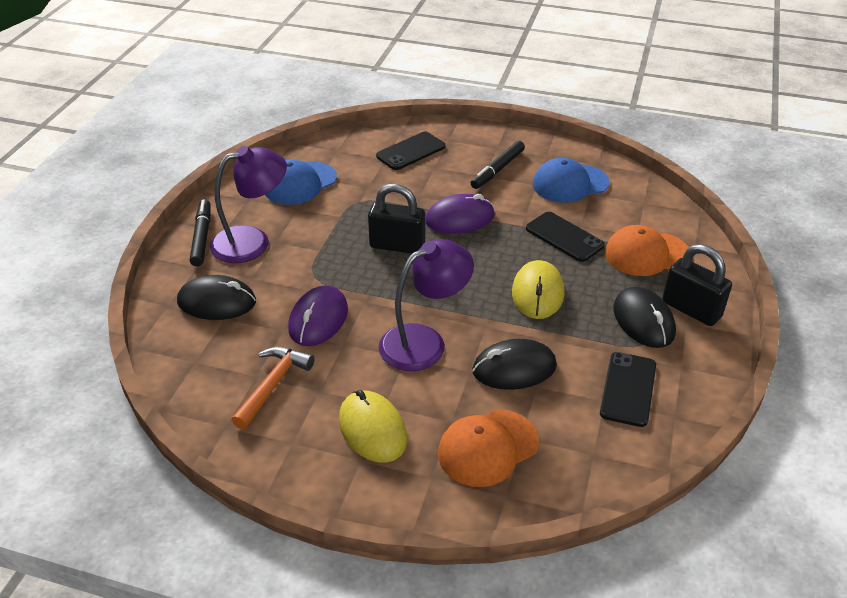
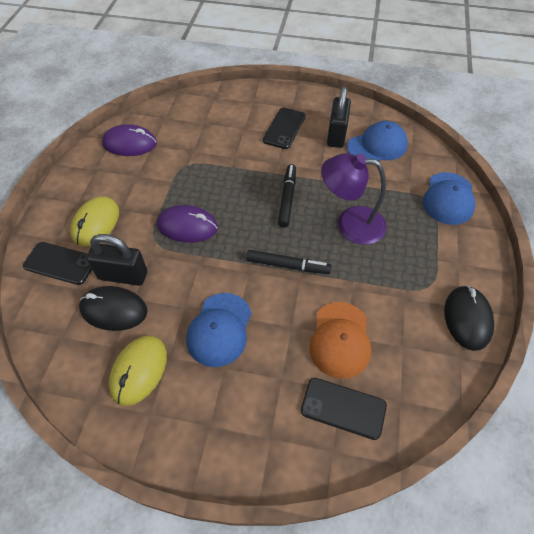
black mouse: 3 -> 2
blue cap: 2 -> 3
orange cap: 2 -> 1
orange hammer: 1 -> 0
purple lamp: 2 -> 1

